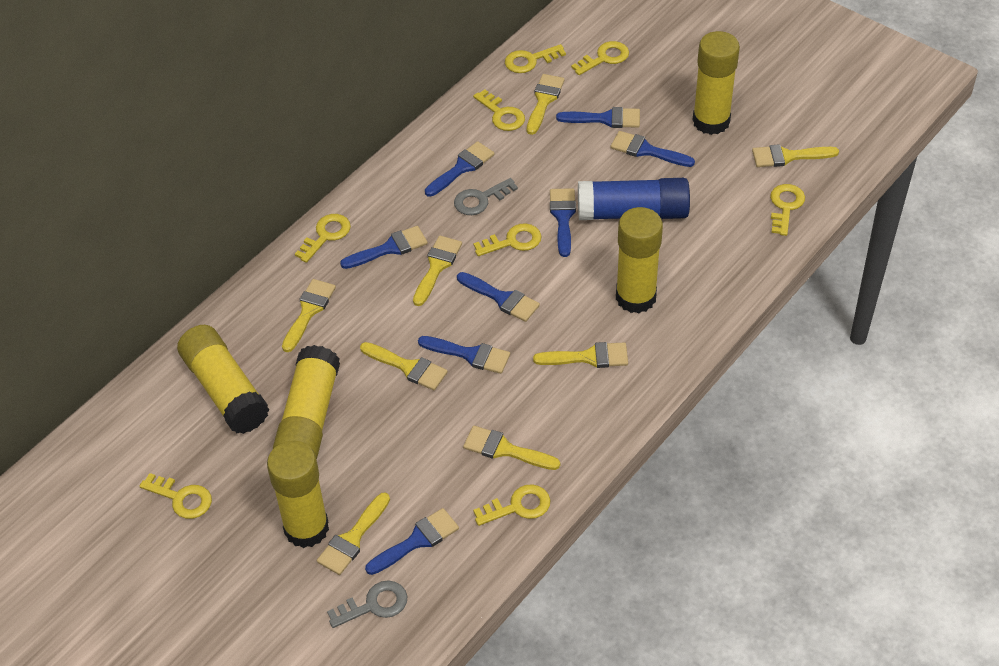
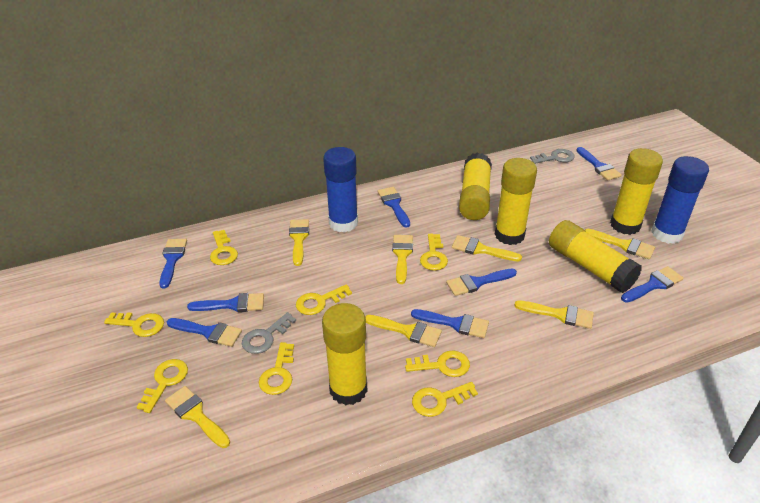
blue glue stick: 1 -> 2
yellow brush: 8 -> 7

